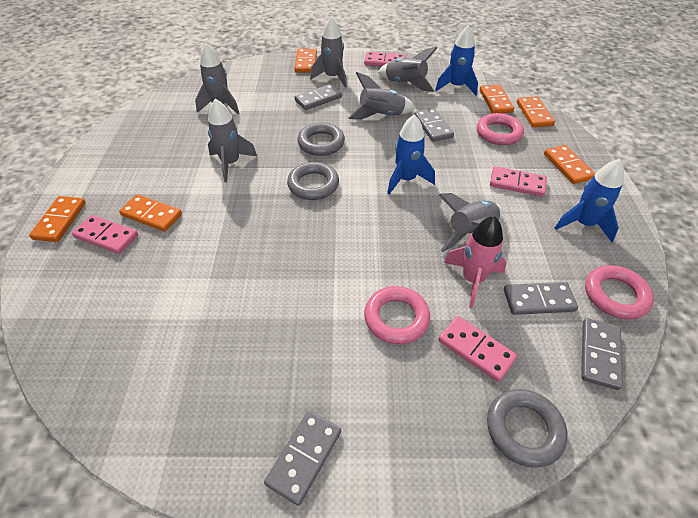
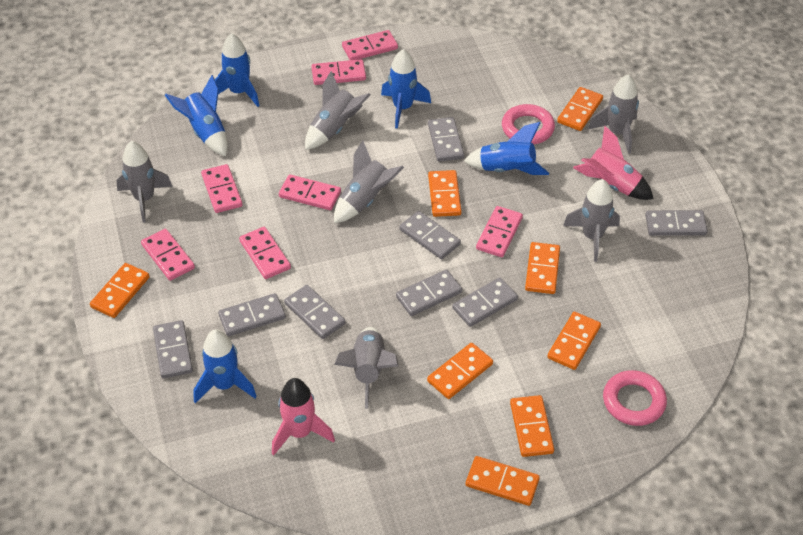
blue rocket: 3 -> 5
grey domino: 5 -> 8
grey ring: 3 -> 0
orange domino: 6 -> 8
pink domino: 4 -> 7
pink ring: 3 -> 2
pink rocket: 1 -> 2

